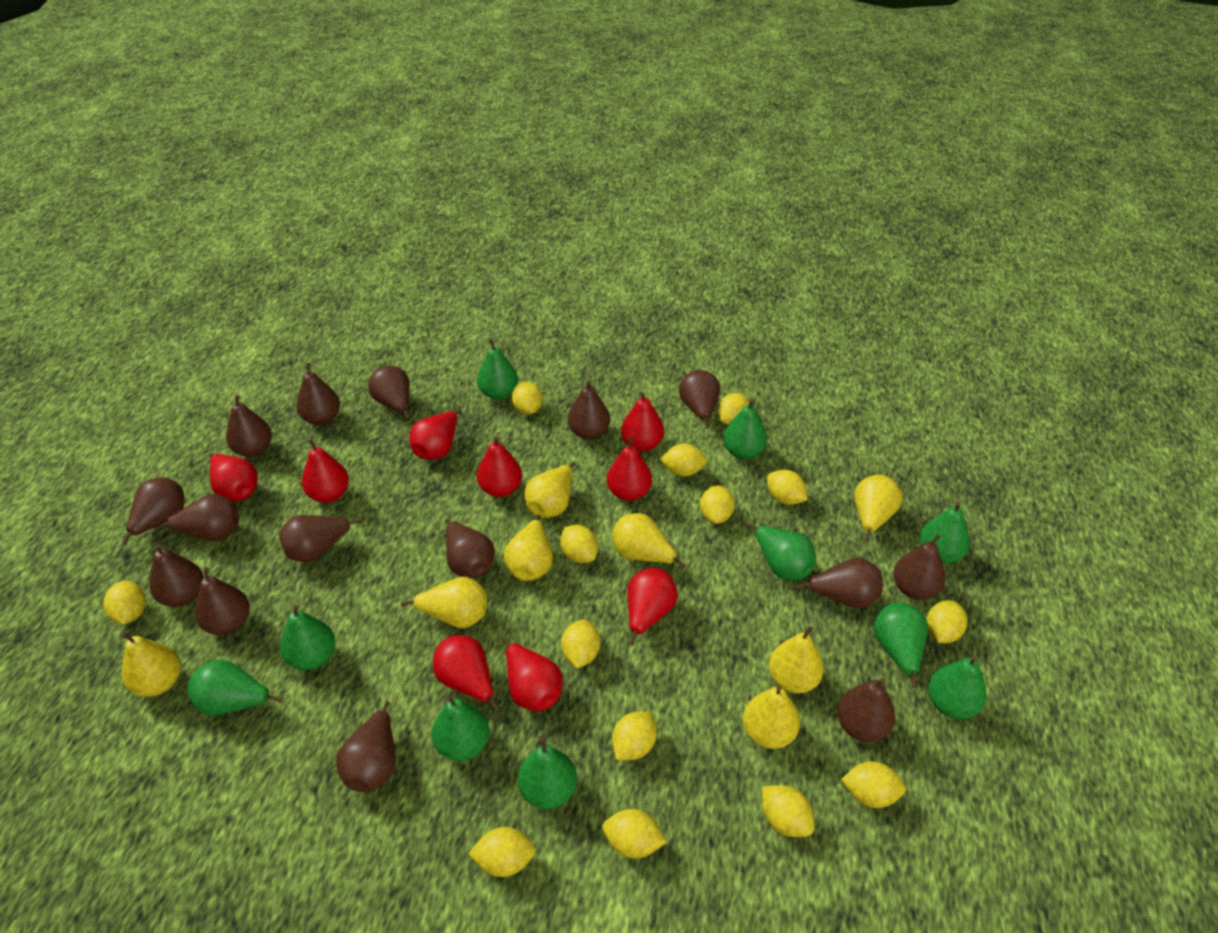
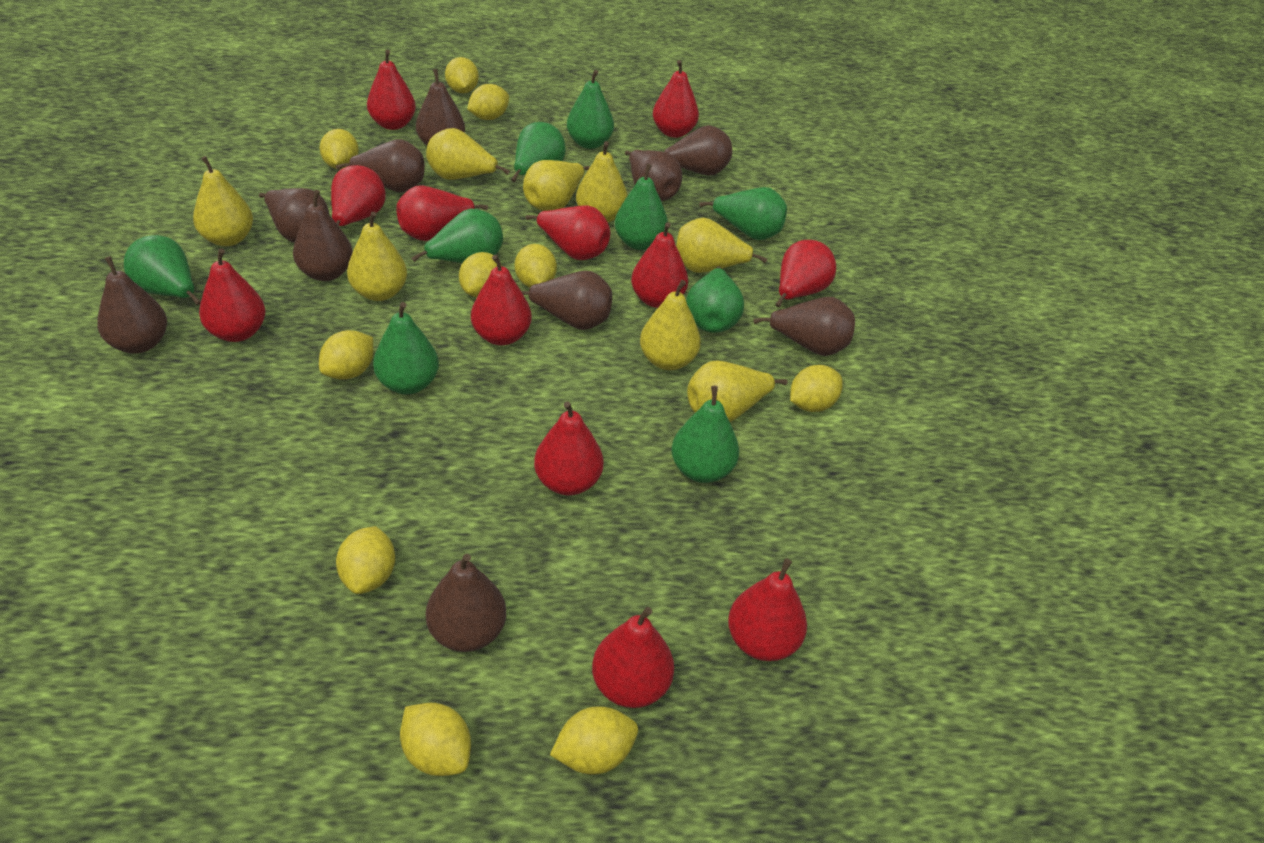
brown pear: 15 -> 10
green pear: 10 -> 9
red pear: 9 -> 12
yellow lemon: 14 -> 10

